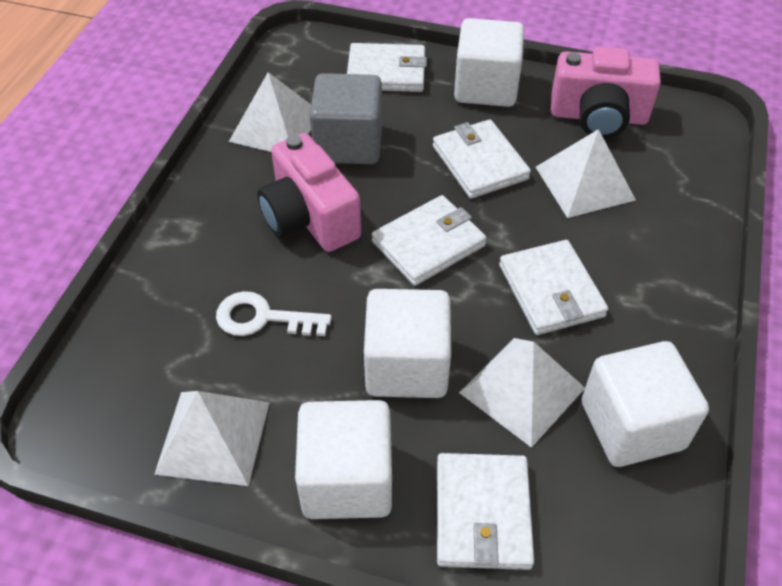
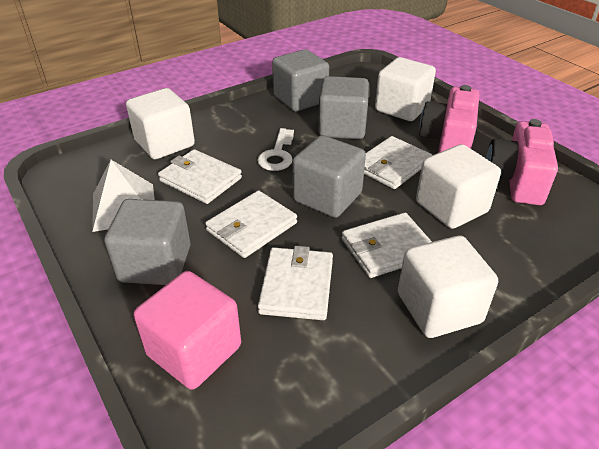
grey cube: 1 -> 4
pink cube: 0 -> 1
white pyramid: 4 -> 1

